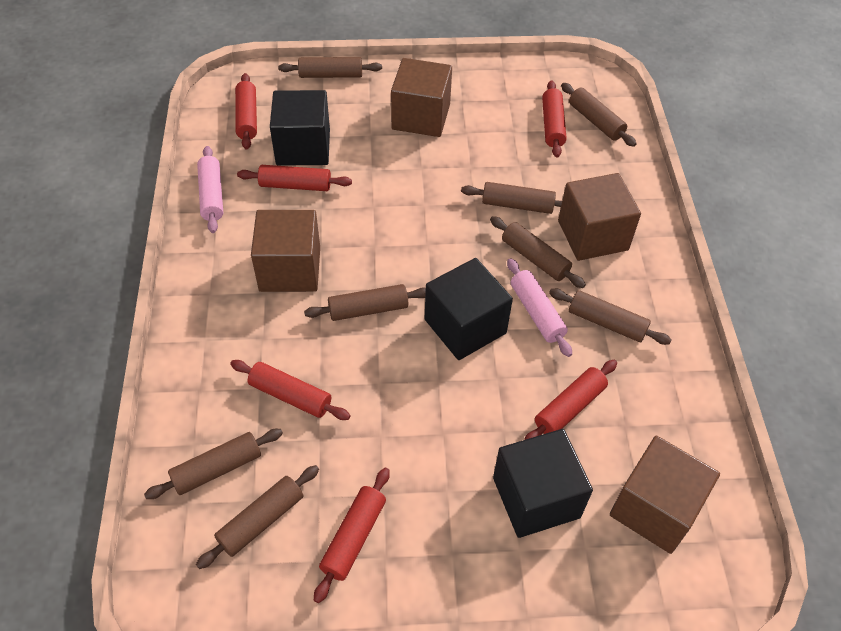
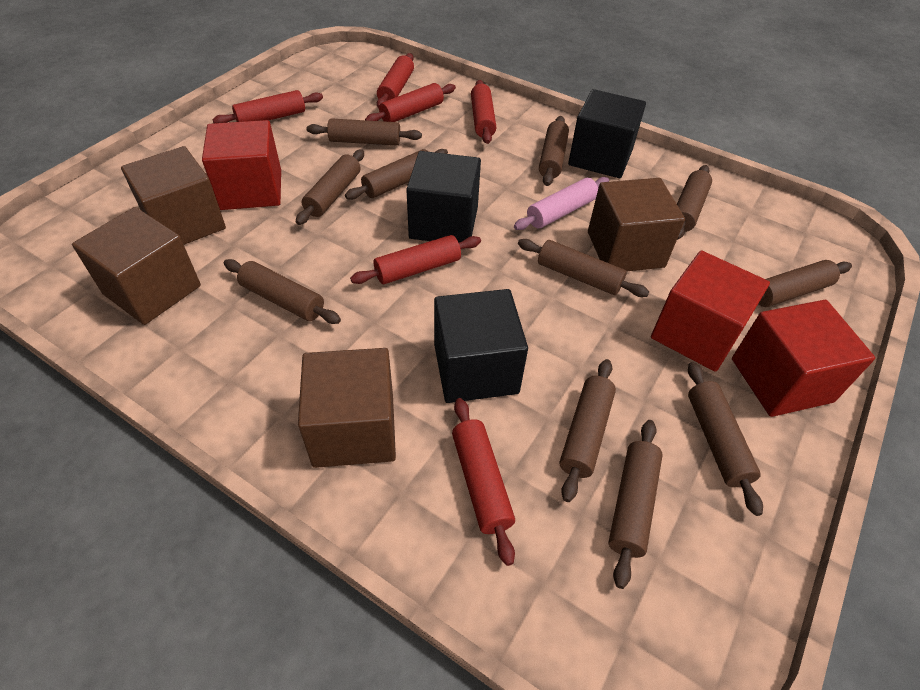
brown rolling pin: 8 -> 11
pink rolling pin: 2 -> 1
red cube: 0 -> 3

